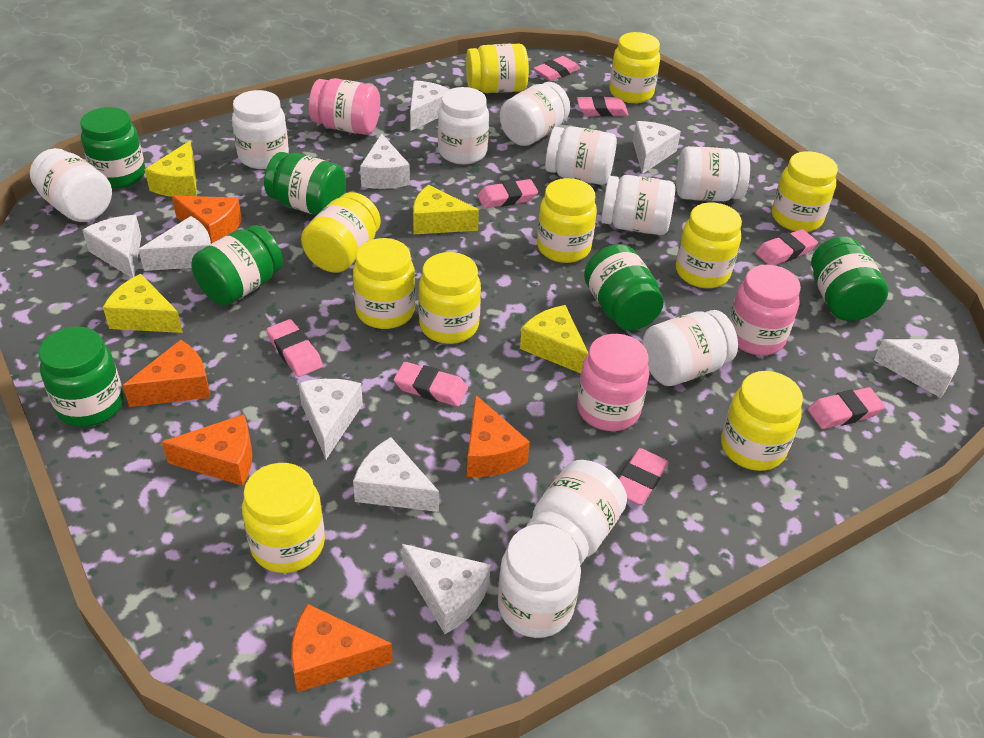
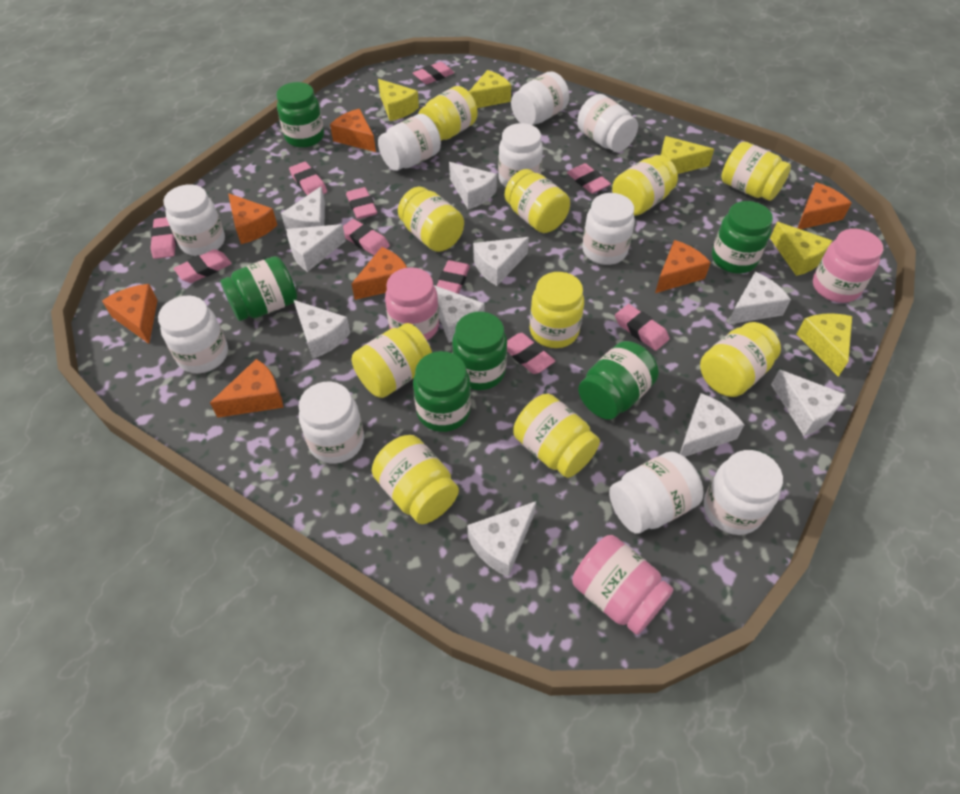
orange cheese: 5 -> 7
pink eraser: 8 -> 10
white cheese: 9 -> 10
yellow cheese: 4 -> 5

